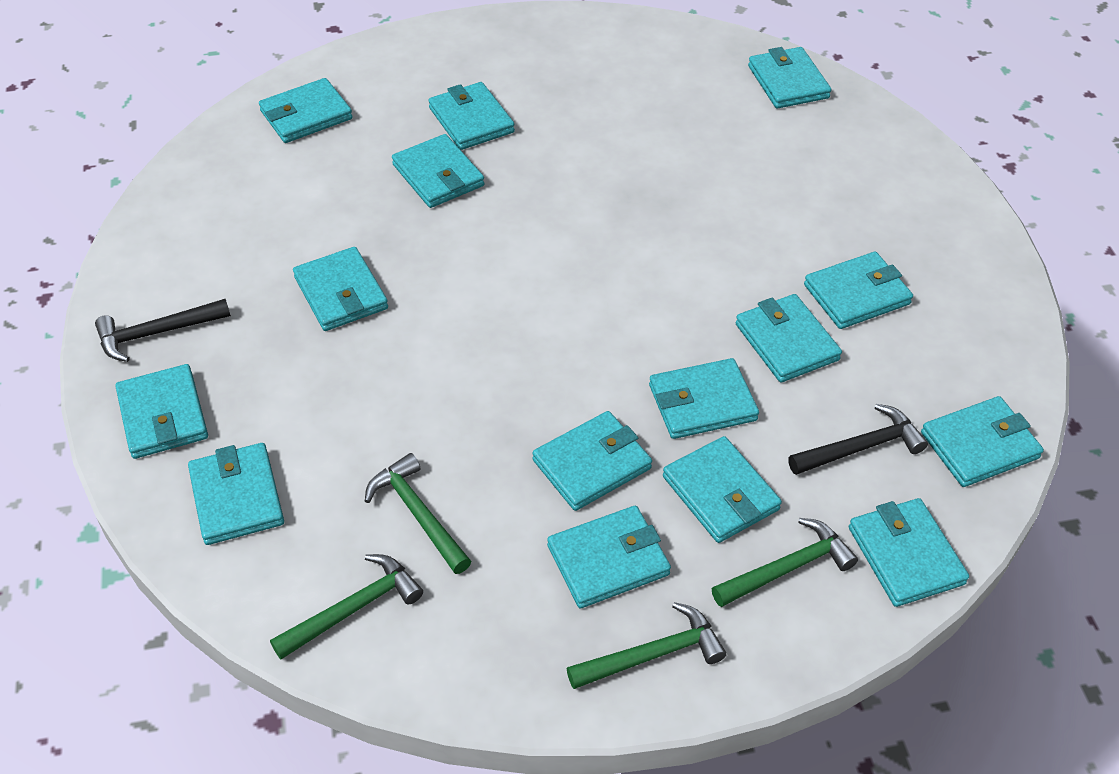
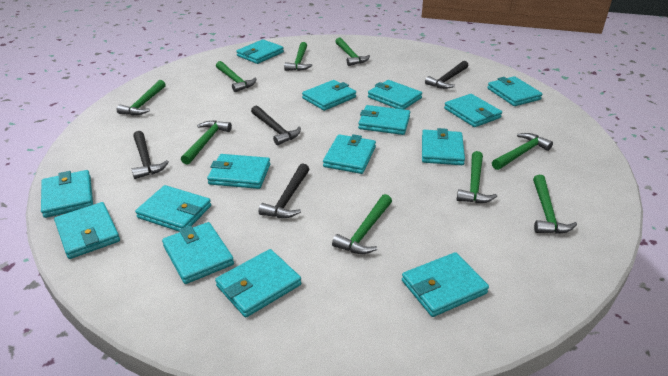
black hammer: 2 -> 4
green hammer: 4 -> 9

